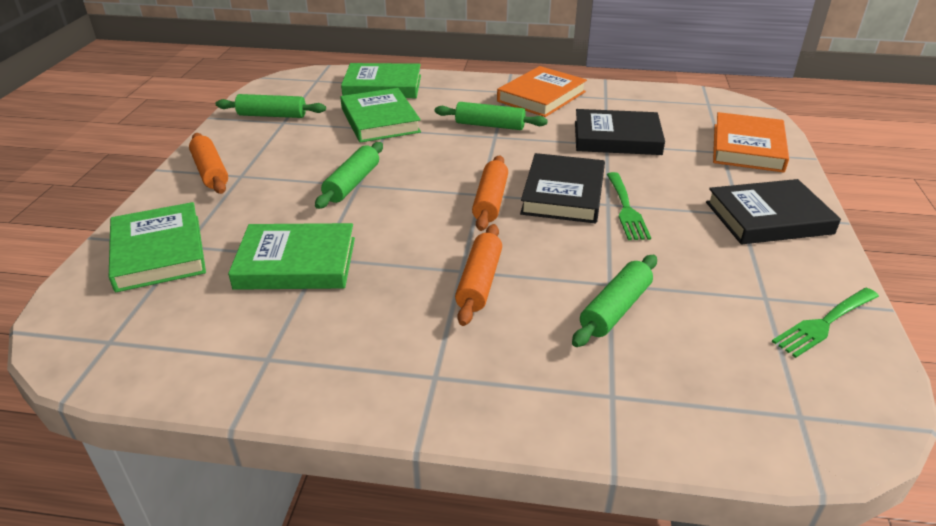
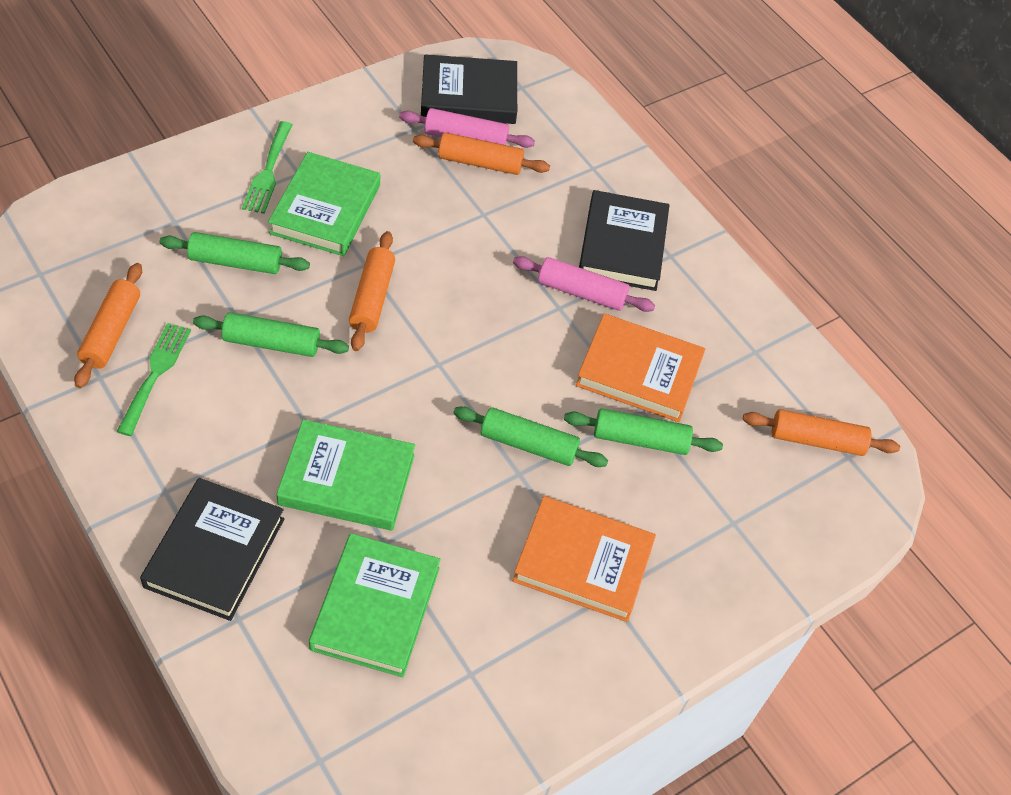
green book: 4 -> 3
orange rolling pin: 3 -> 4
pink rolling pin: 0 -> 2

